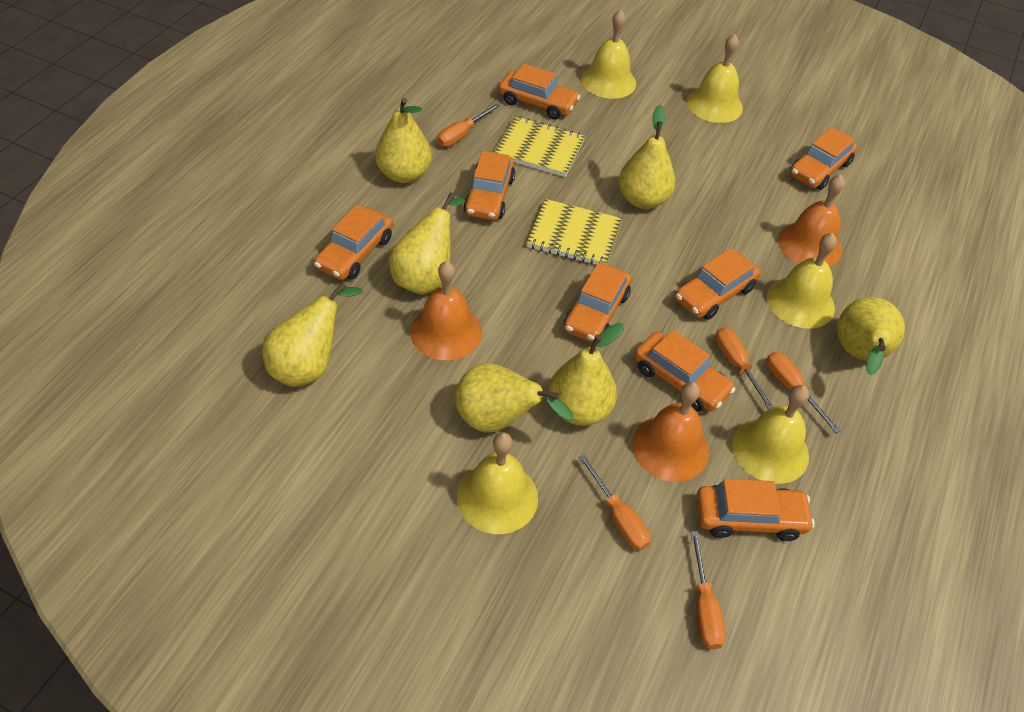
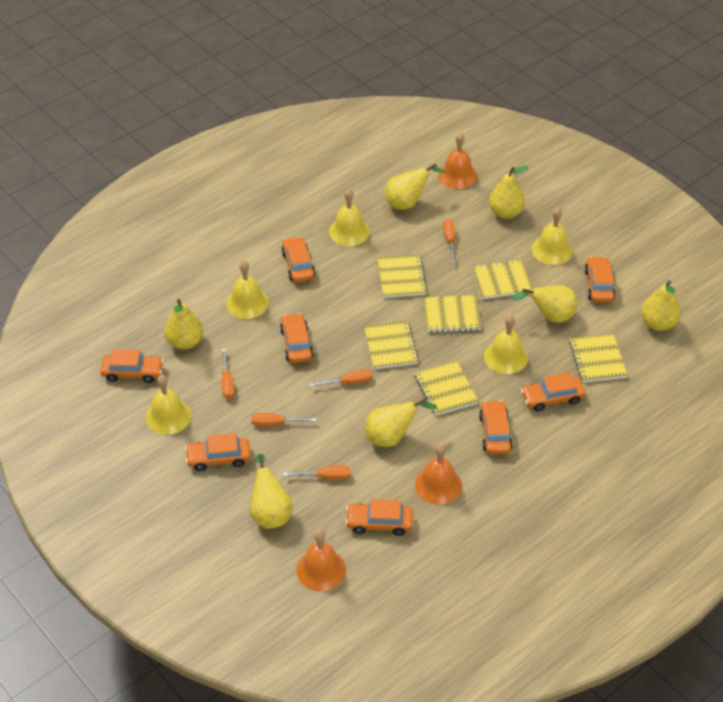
yellow notebook: 2 -> 6

